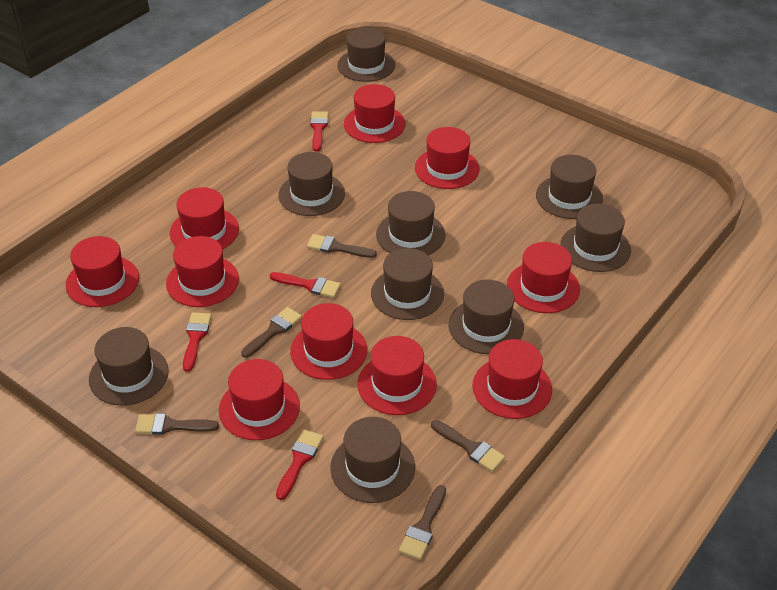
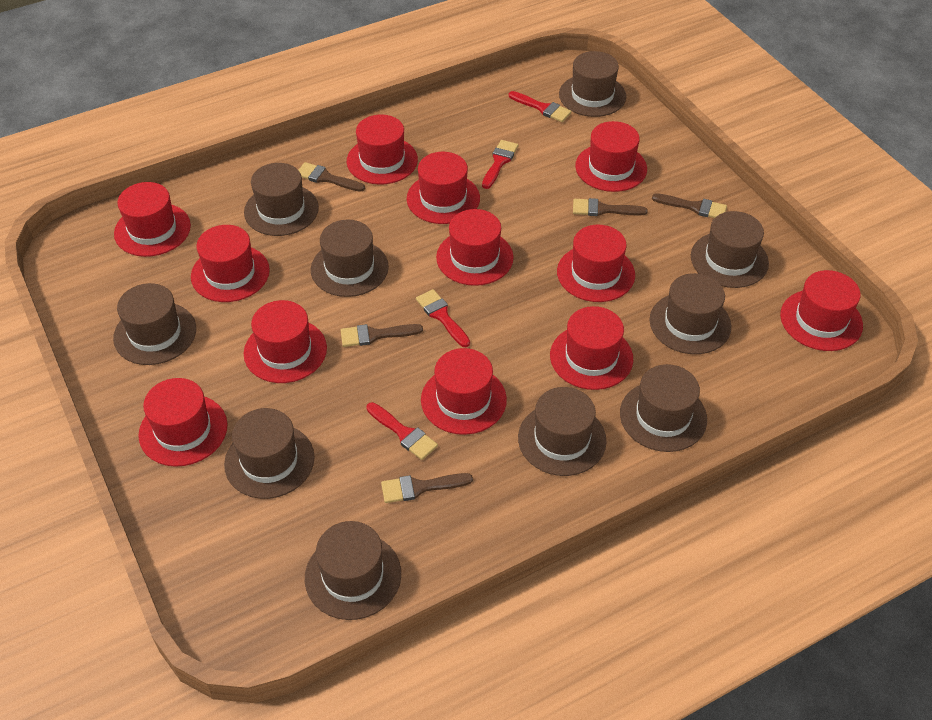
brown hat: 9 -> 10
red hat: 10 -> 12

